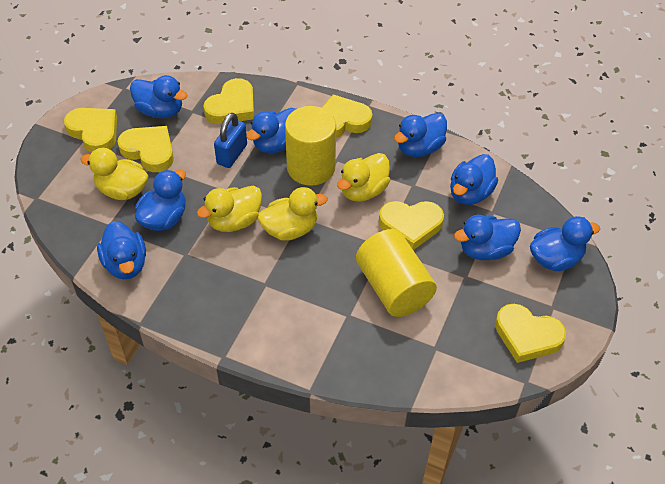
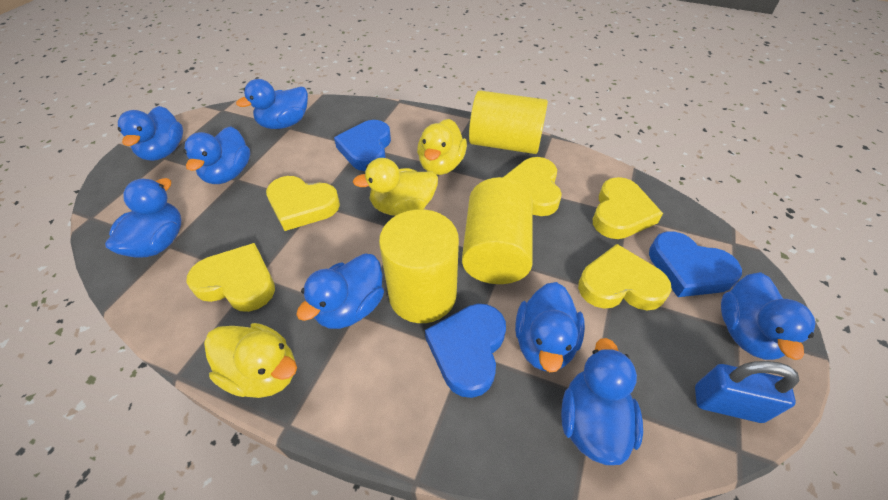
blue heart: 0 -> 3
yellow cylinder: 2 -> 3
yellow duck: 4 -> 3
yellow heart: 6 -> 5

